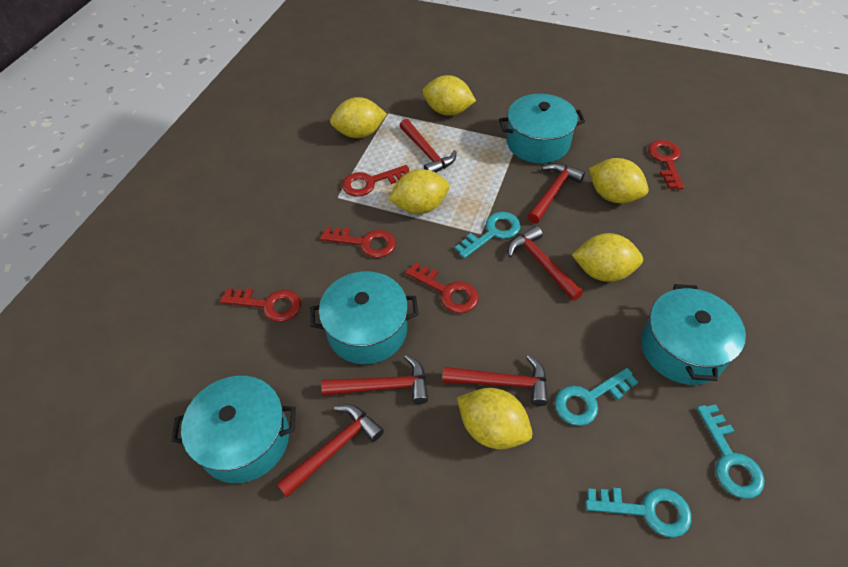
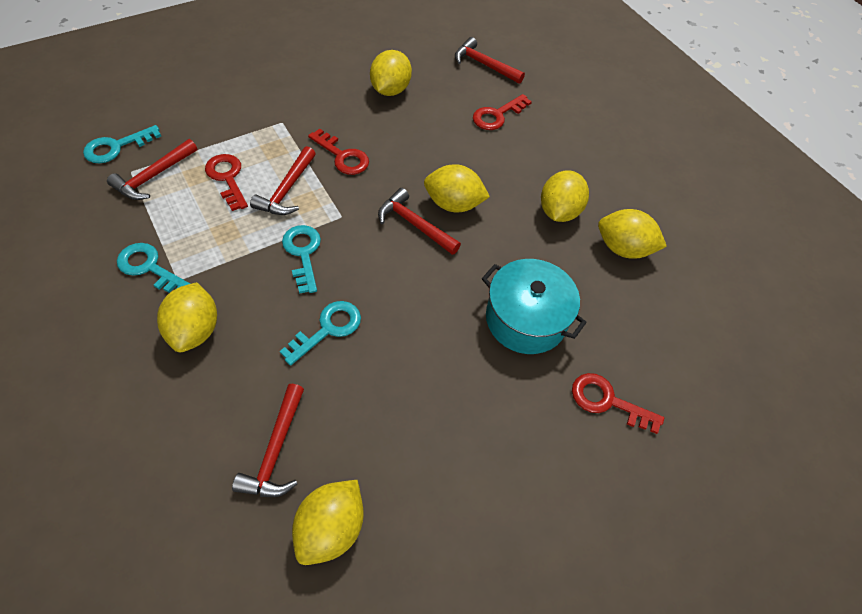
red hammer: 6 -> 5
red key: 5 -> 4
turquoise pot: 4 -> 1

